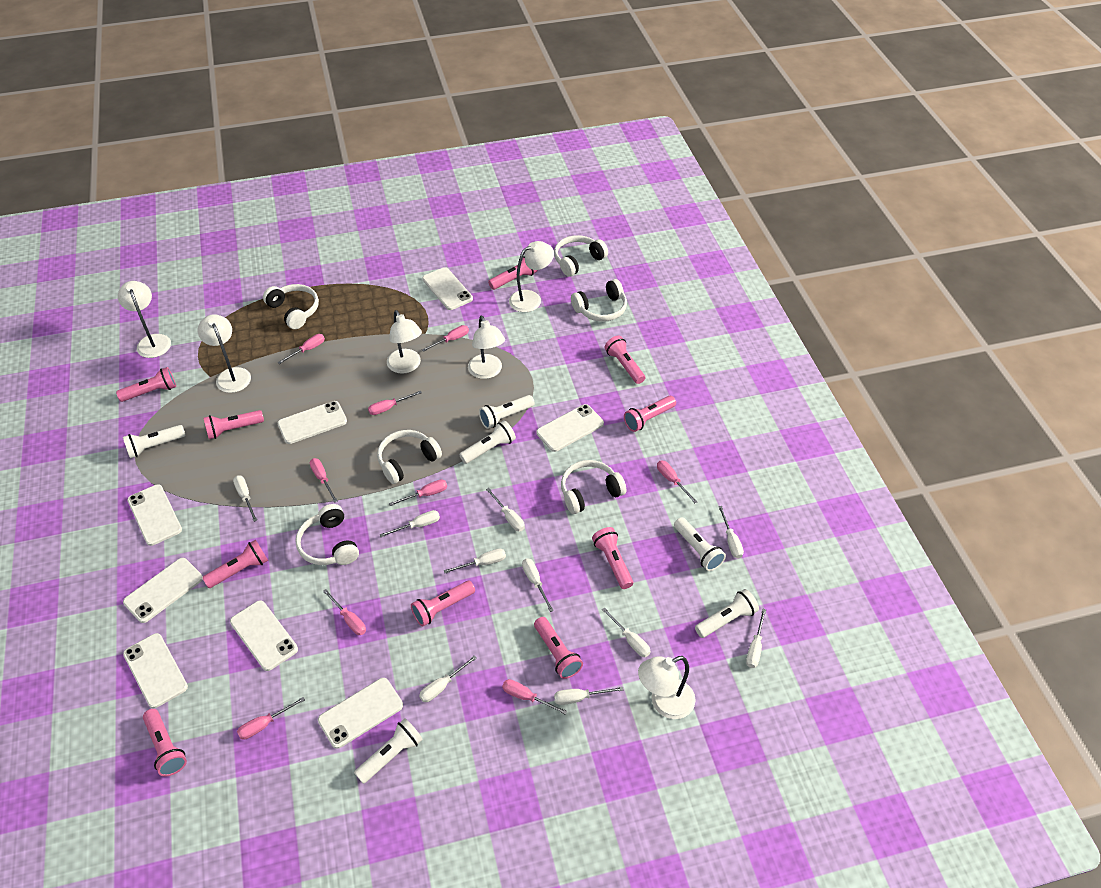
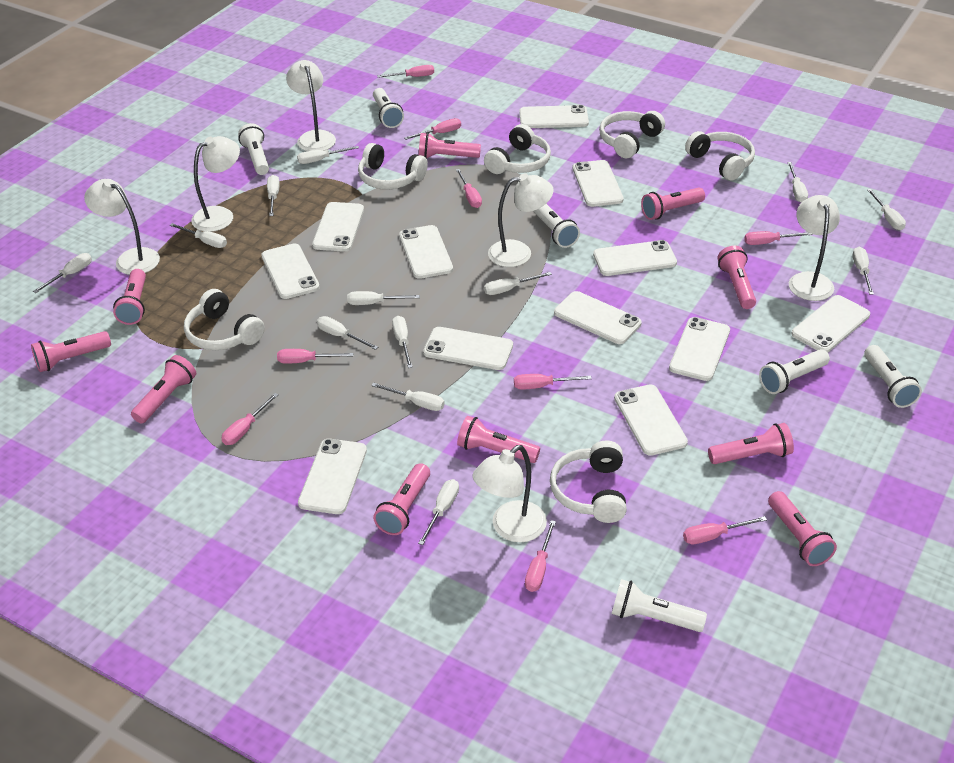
white phone: 8 -> 12
white screwdriver: 10 -> 13

